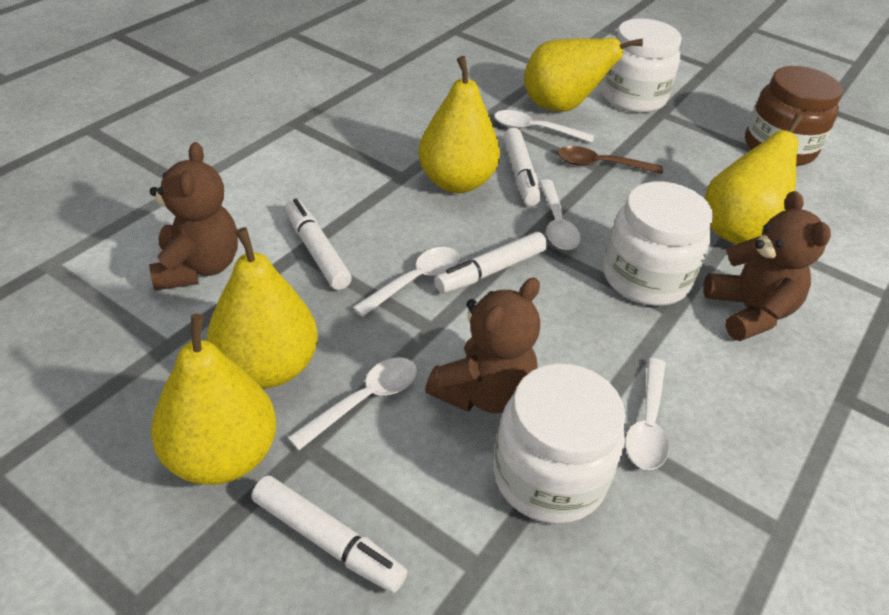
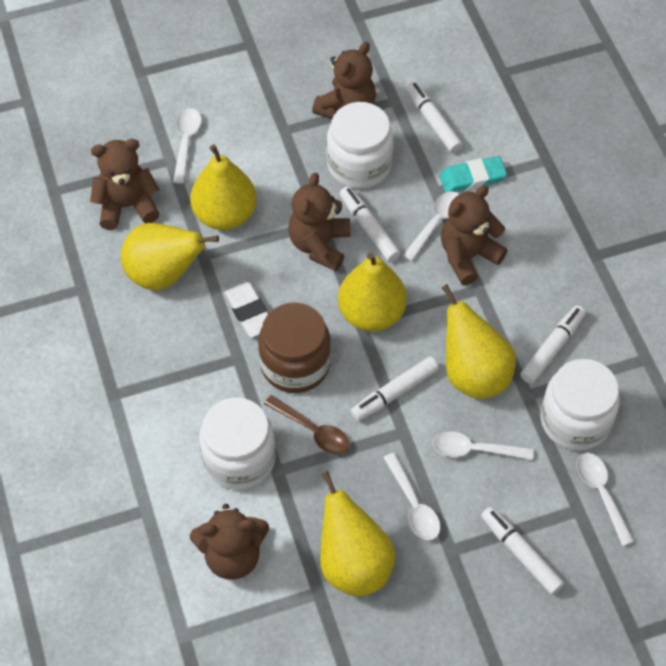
brown teddy bear: 3 -> 5
turquoise eraser: 0 -> 1
white eraser: 0 -> 1
white marker: 4 -> 5

